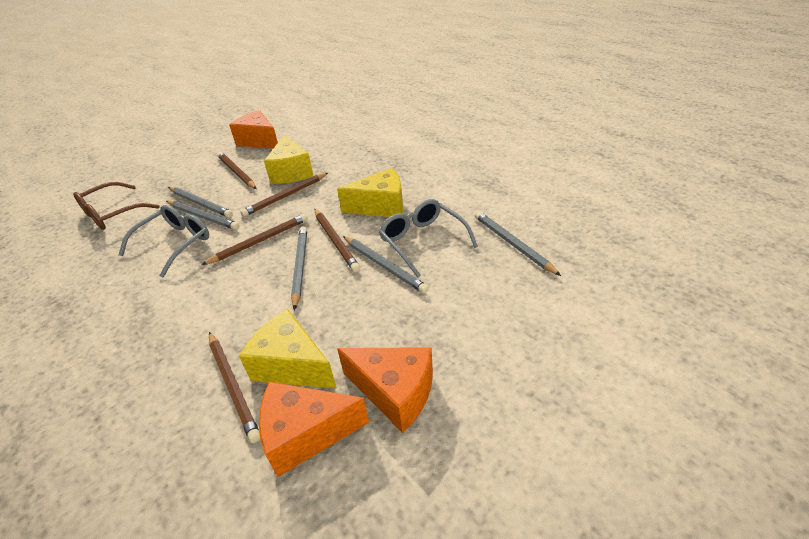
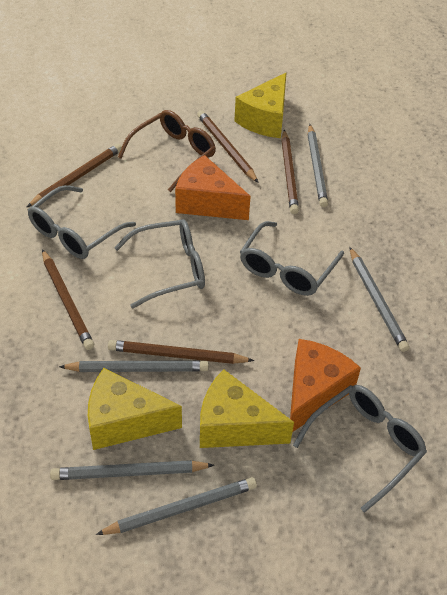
grey glasses: 2 -> 4
orange cheese: 3 -> 2

